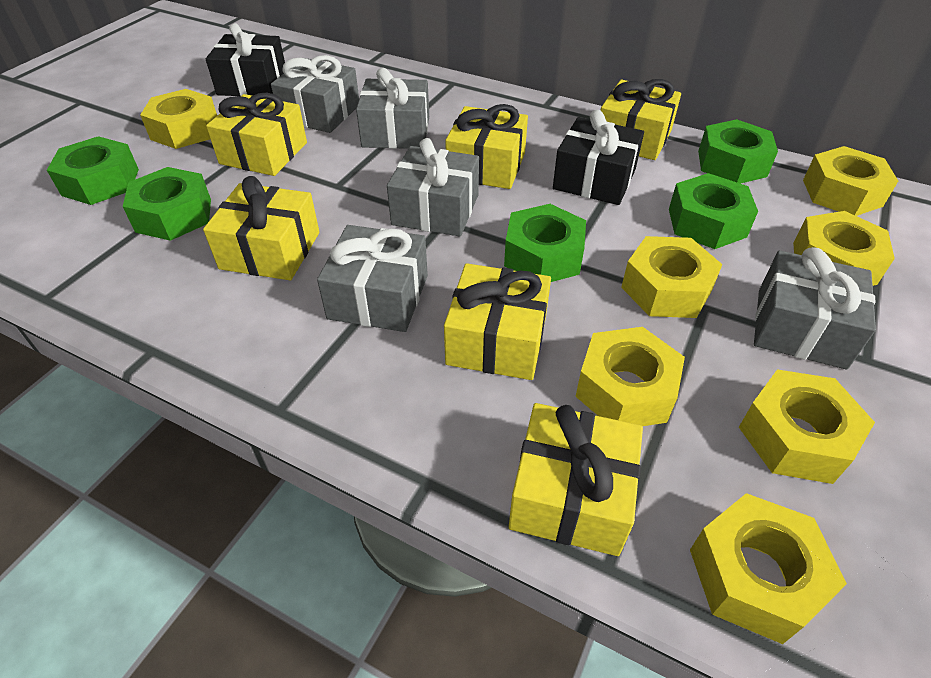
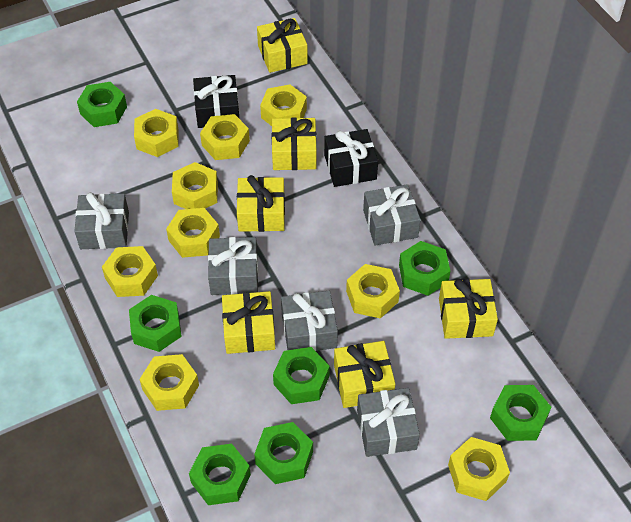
green nut: 5 -> 7
yellow nut: 7 -> 9

